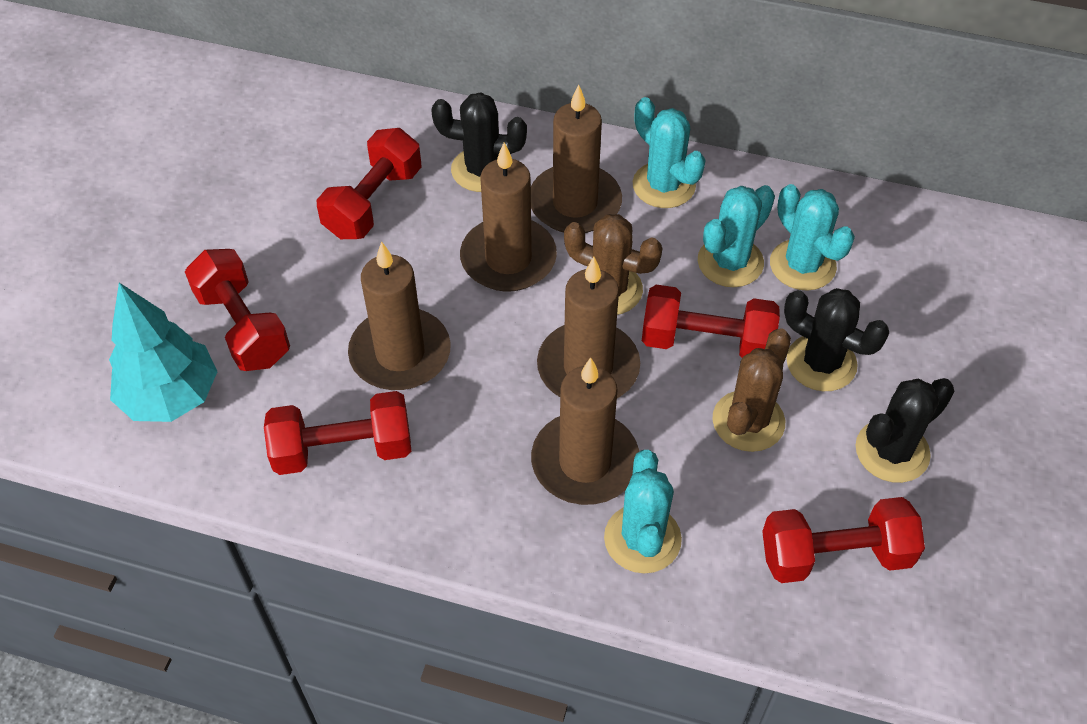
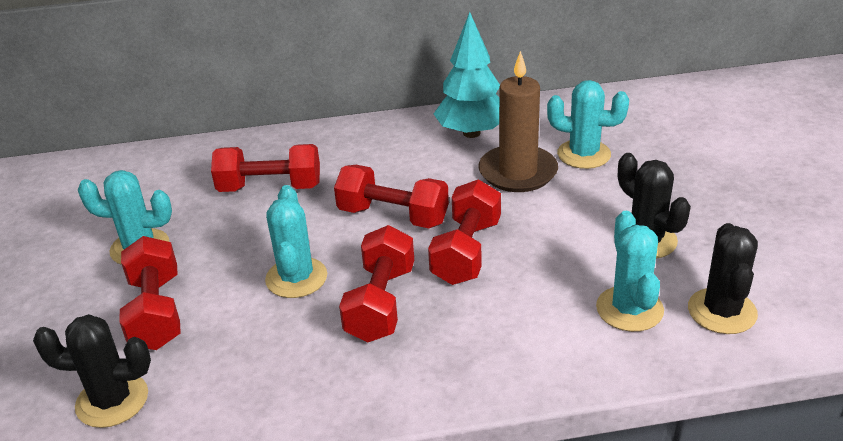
brown cactus: 2 -> 0
brown candle: 5 -> 1

